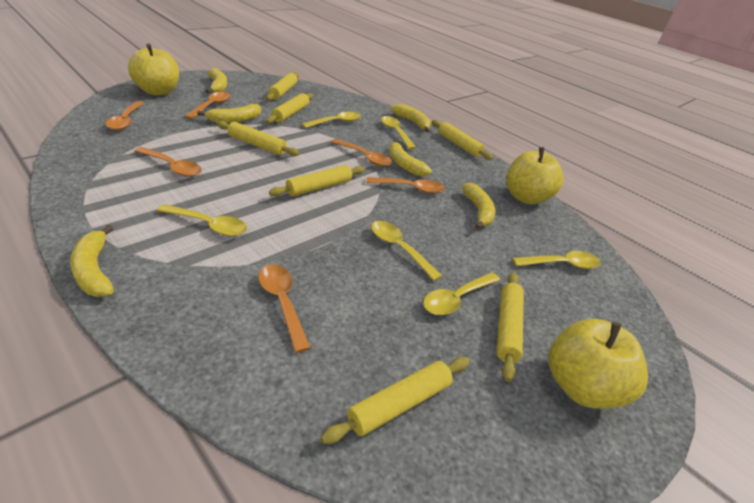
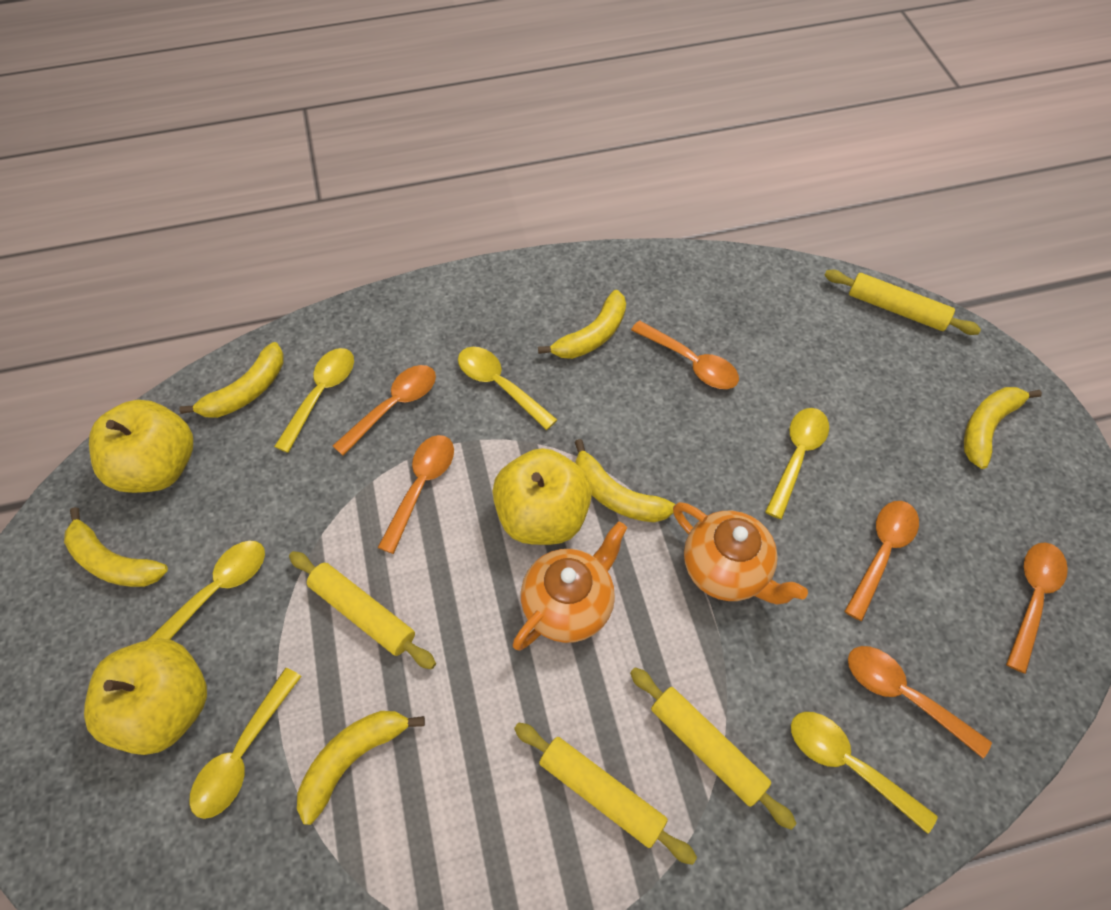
orange teapot: 0 -> 2
yellow rolling pin: 7 -> 4

